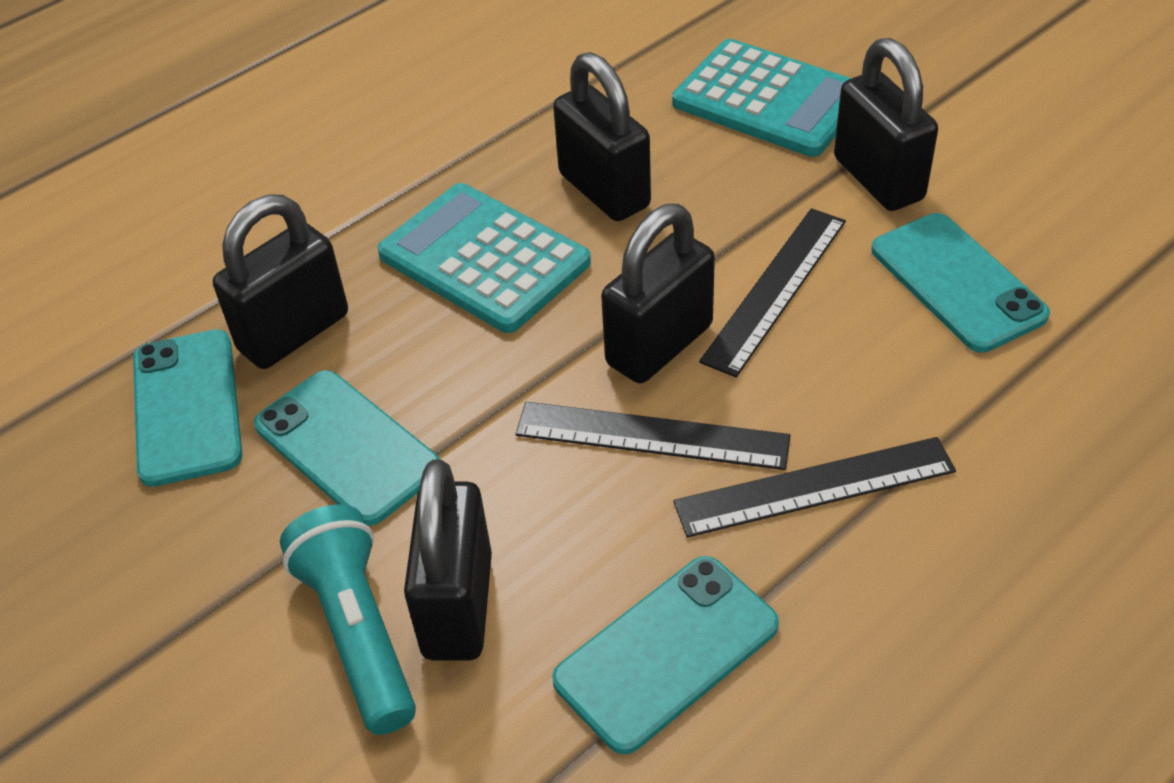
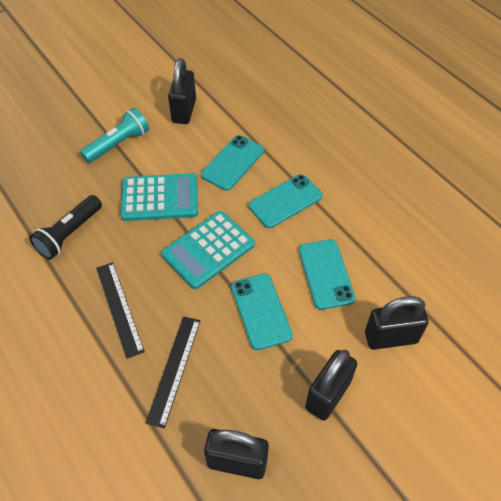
black flashlight: 0 -> 1
black padlock: 5 -> 4
black ruler: 3 -> 2

